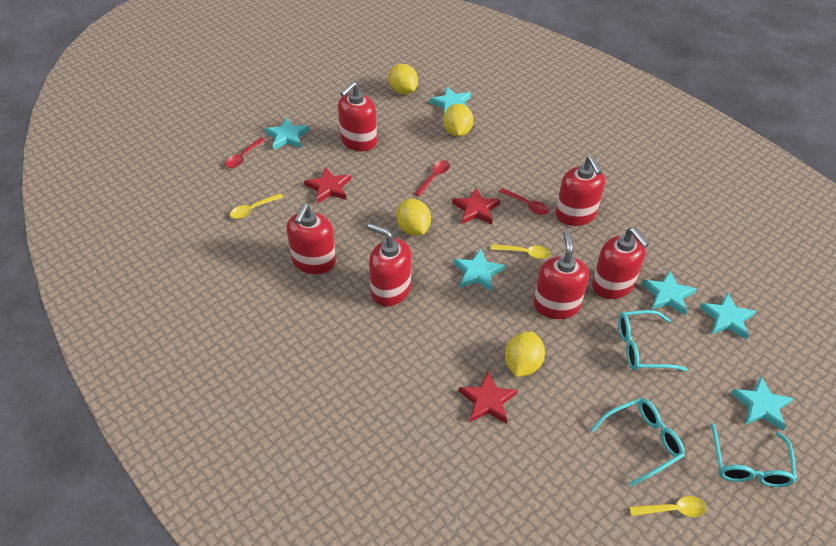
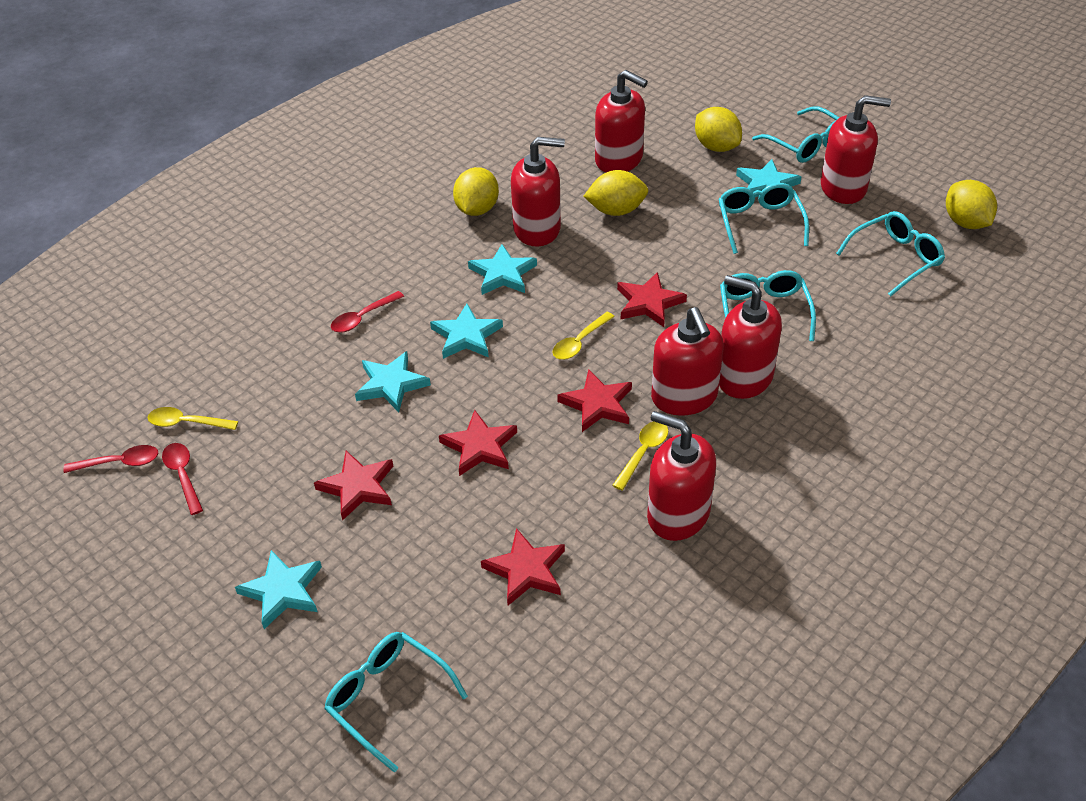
red star: 3 -> 5
turquoise glasses: 3 -> 5
turquoise star: 6 -> 5

